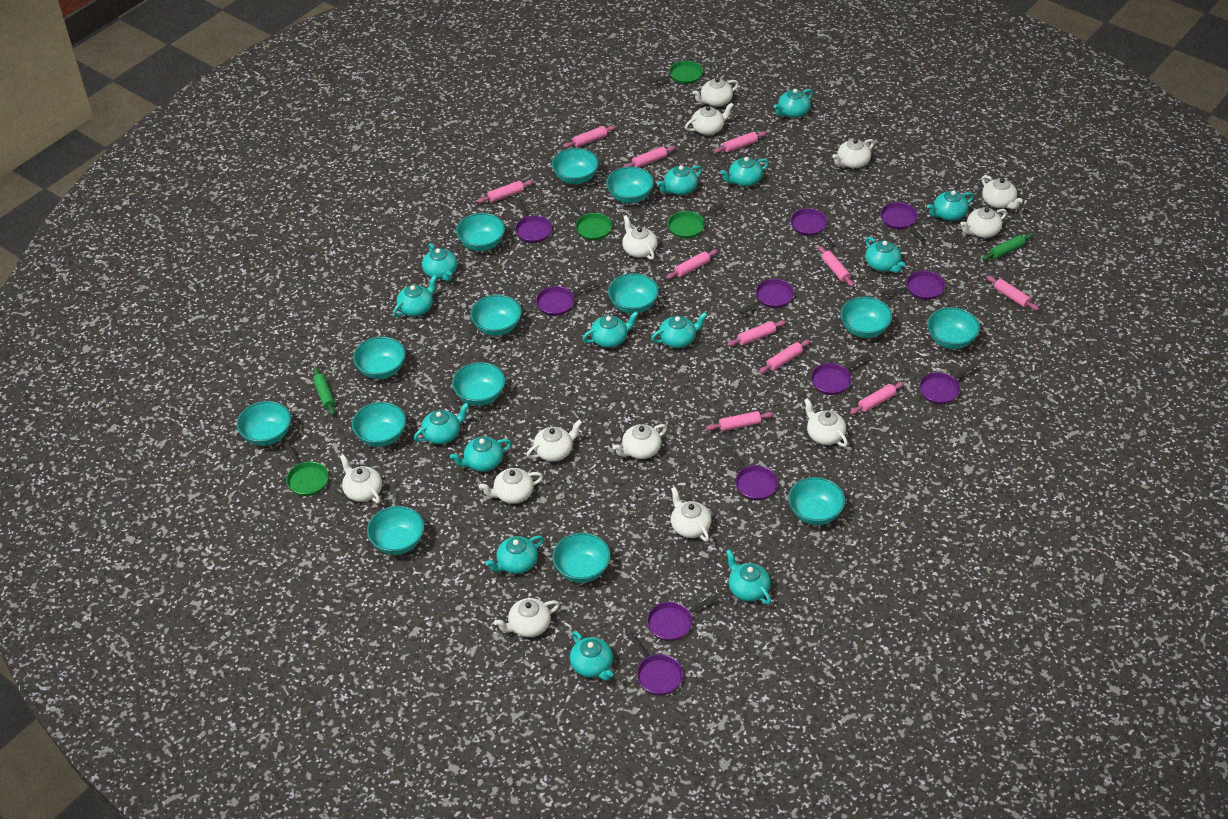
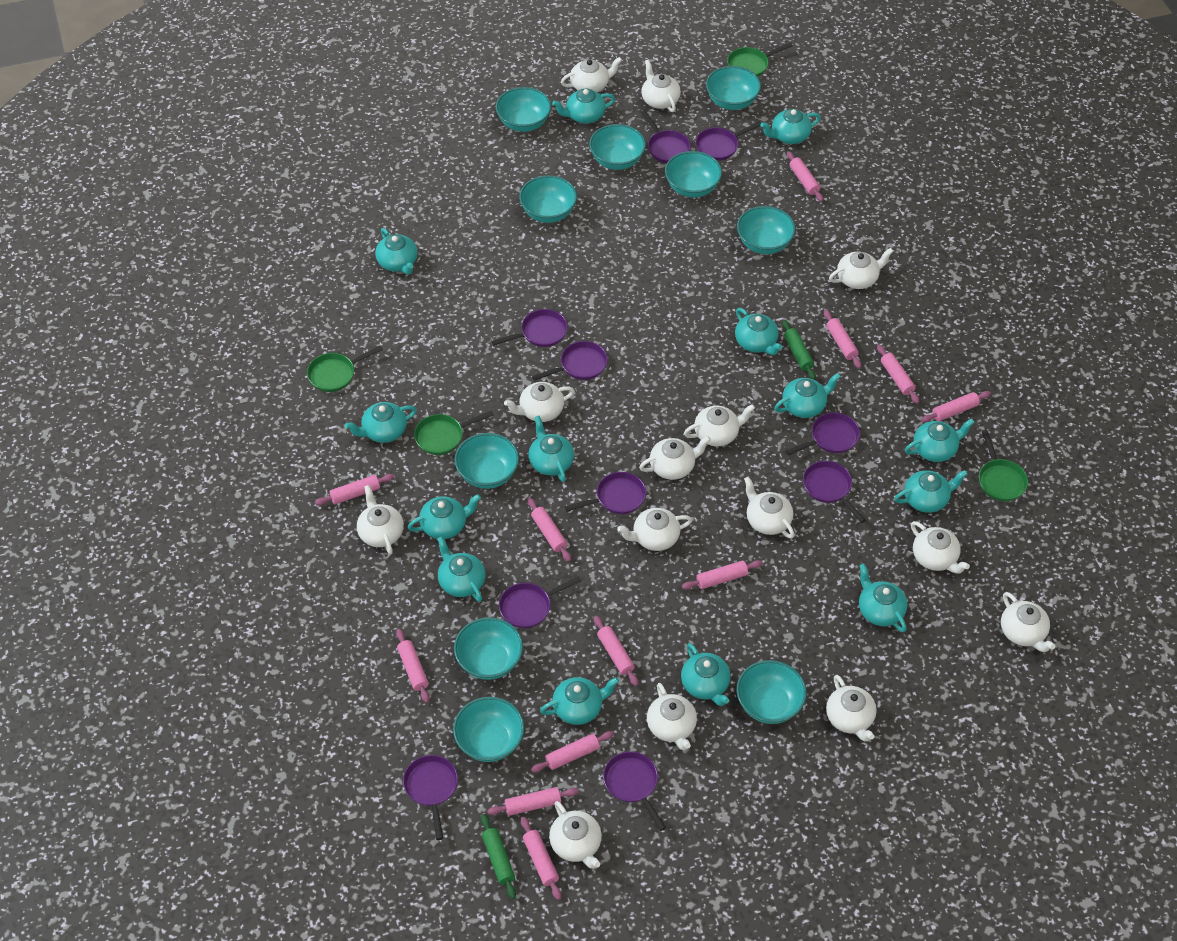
pink rolling pin: 11 -> 12
purple pan: 11 -> 10
turquoise bowl: 14 -> 10
white teapot: 13 -> 14

